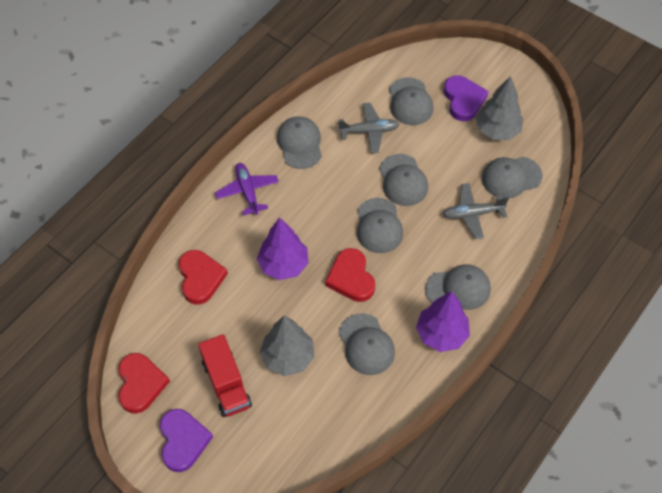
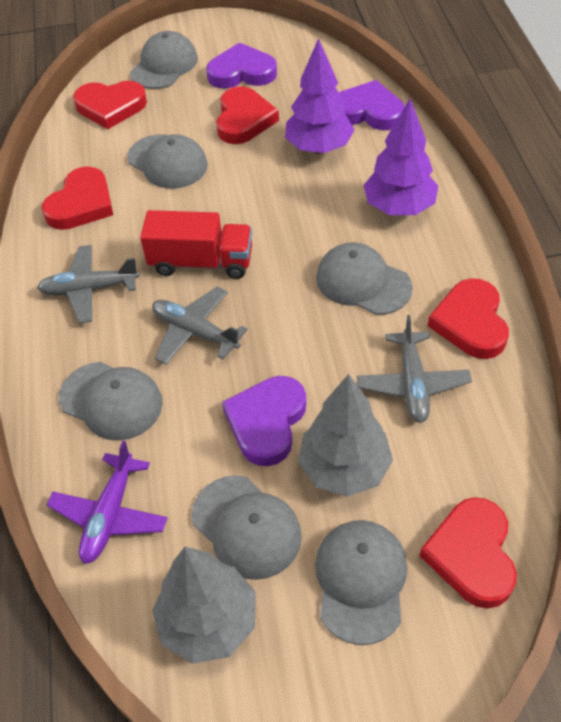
grey cap: 7 -> 6
grey plane: 2 -> 3
purple heart: 2 -> 3
red heart: 3 -> 5

